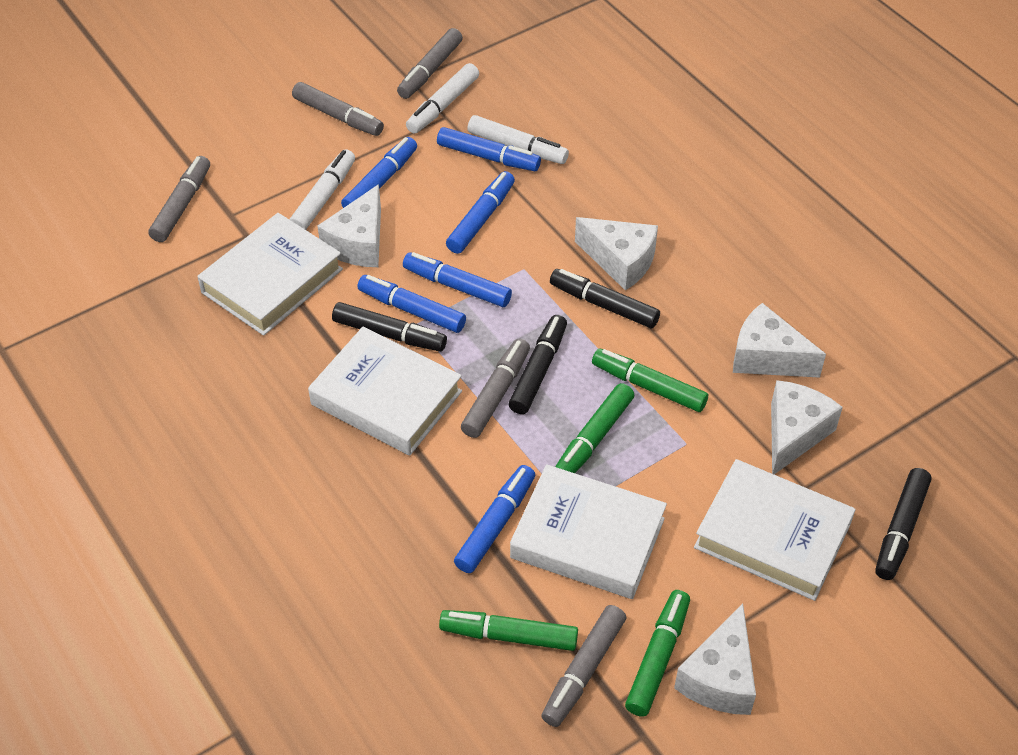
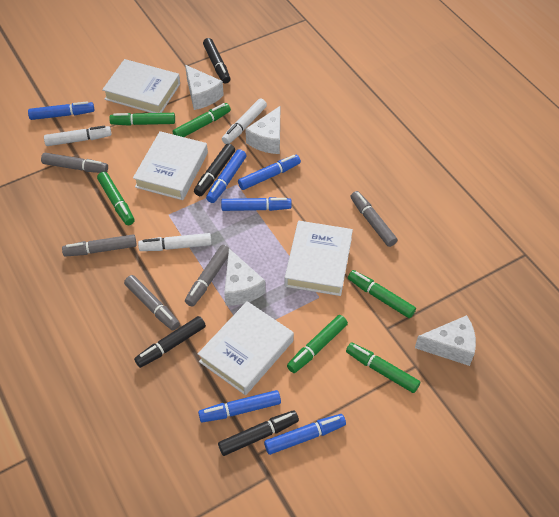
green marker: 4 -> 6
white cheese: 5 -> 4

